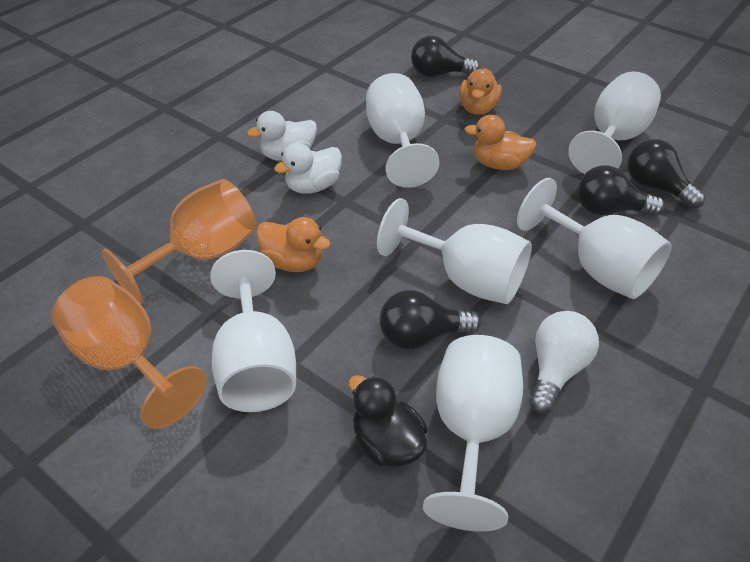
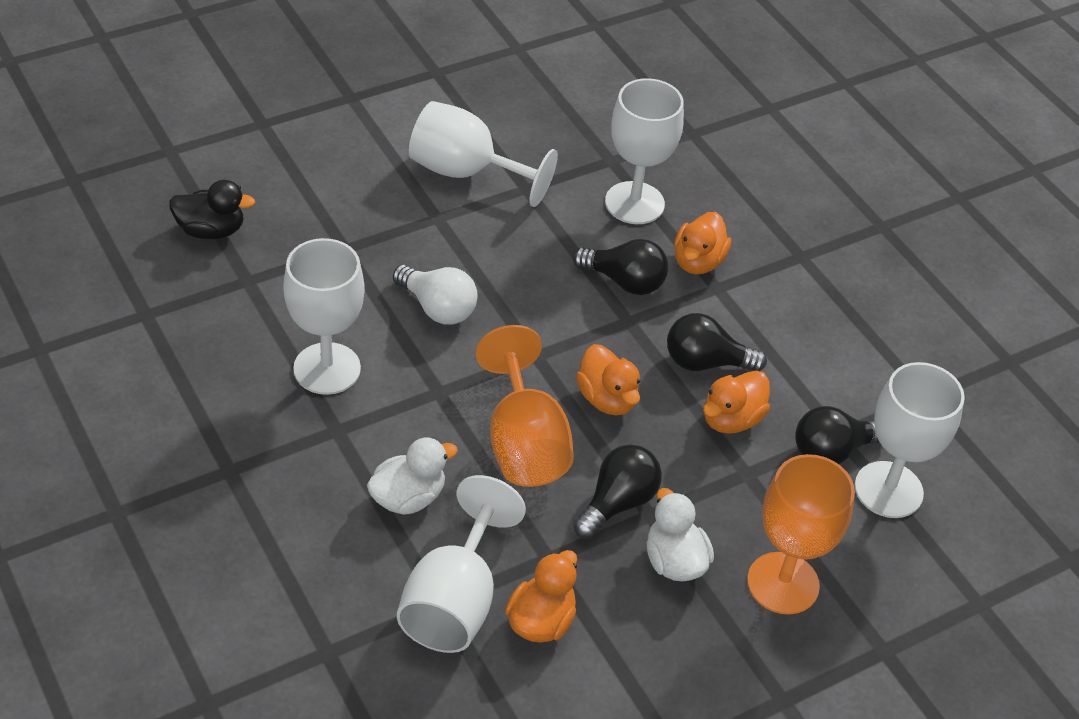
orange duck: 3 -> 4
white goblet: 6 -> 5

